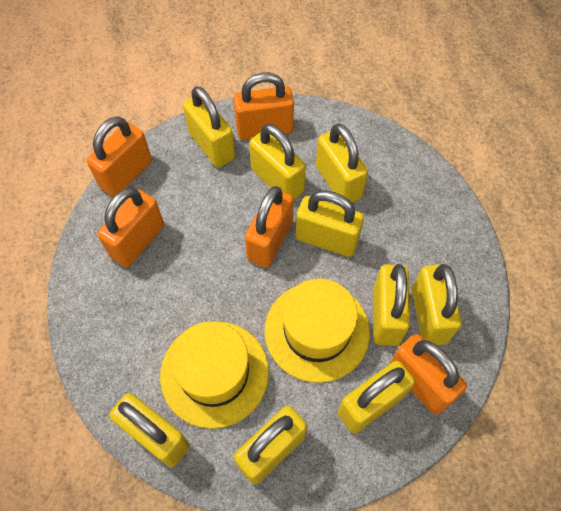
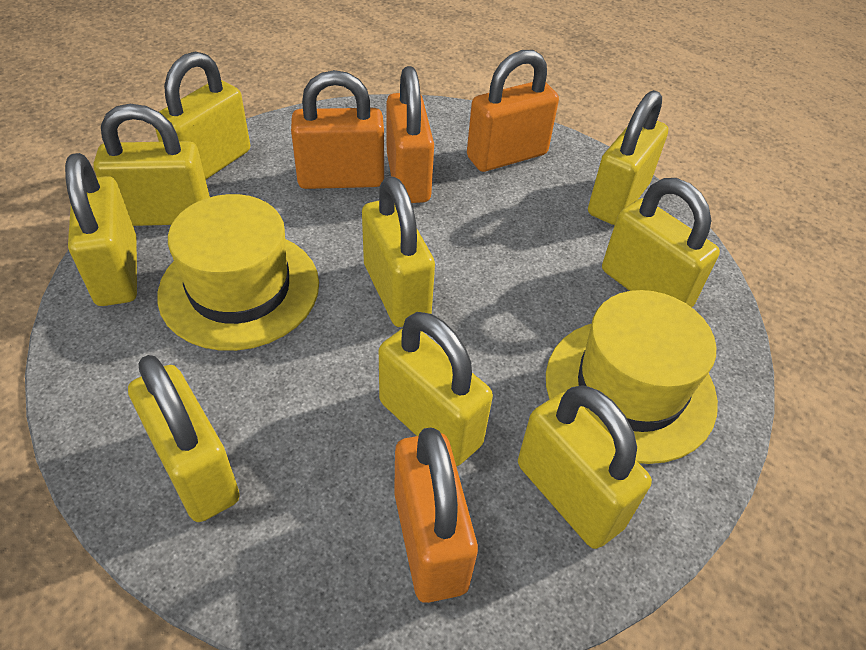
orange padlock: 5 -> 4

